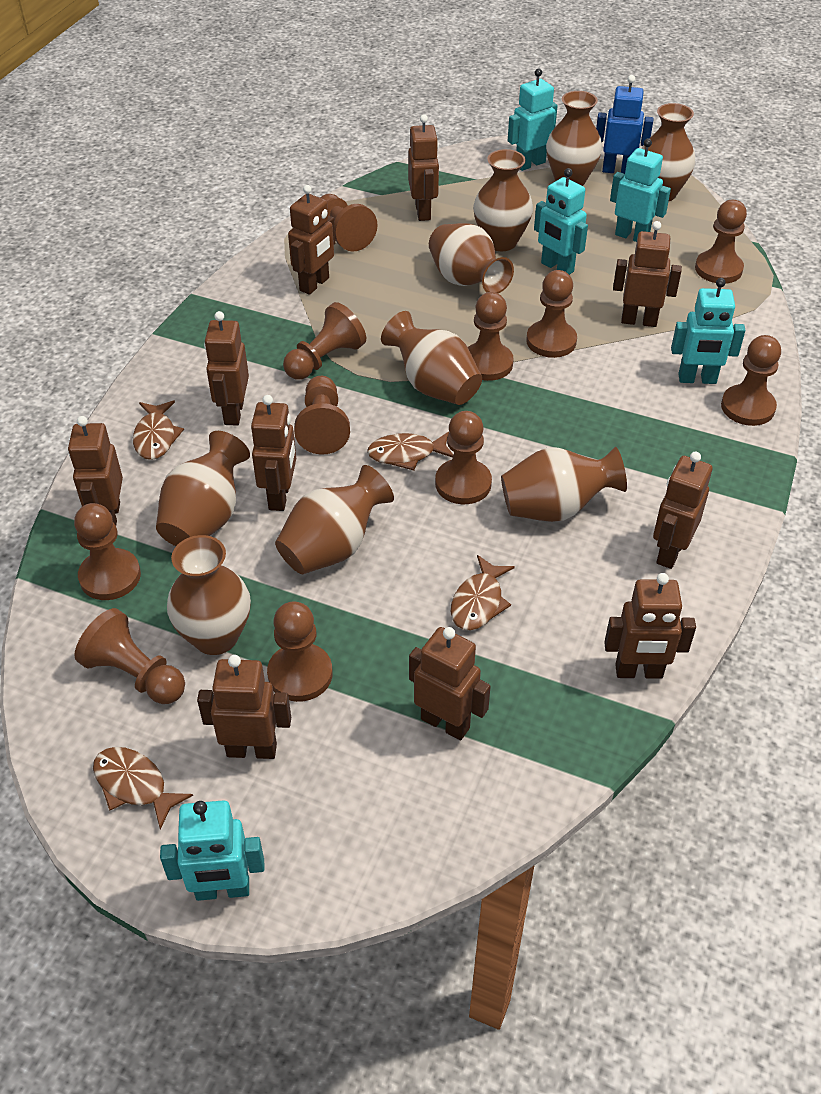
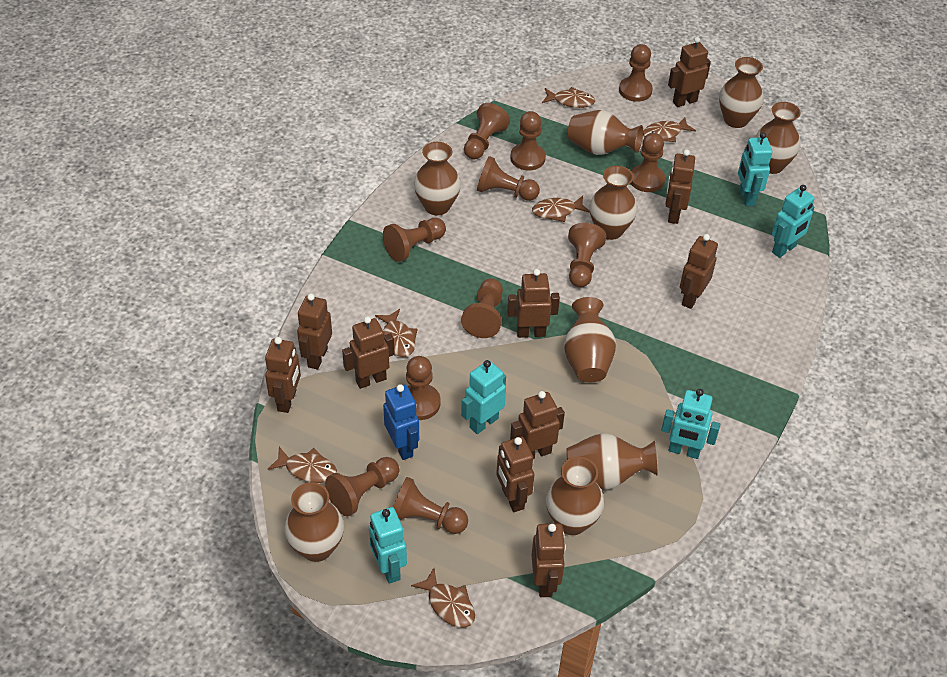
brown fish: 4 -> 6

